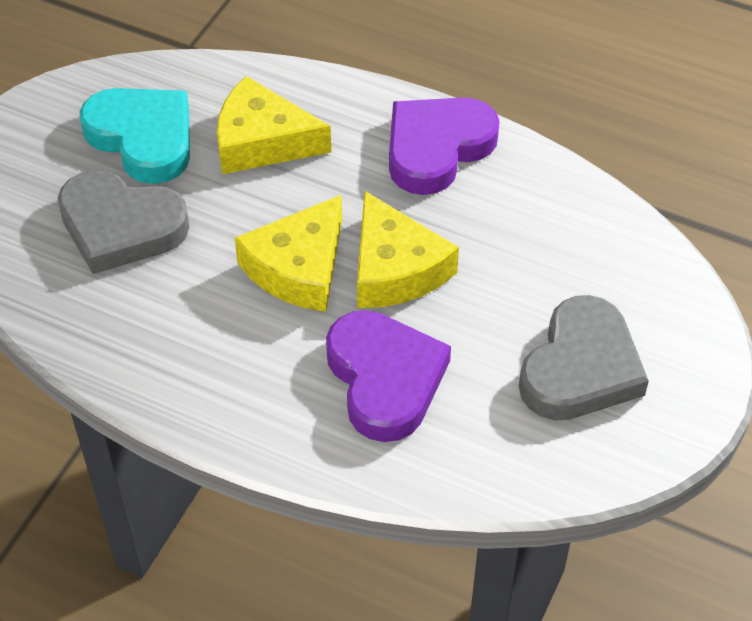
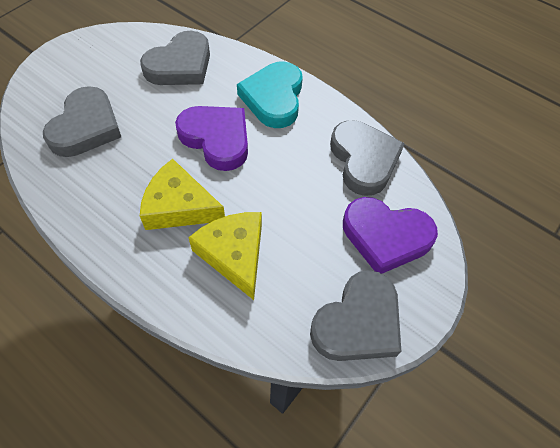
grey heart: 2 -> 4
yellow cheese: 3 -> 2

